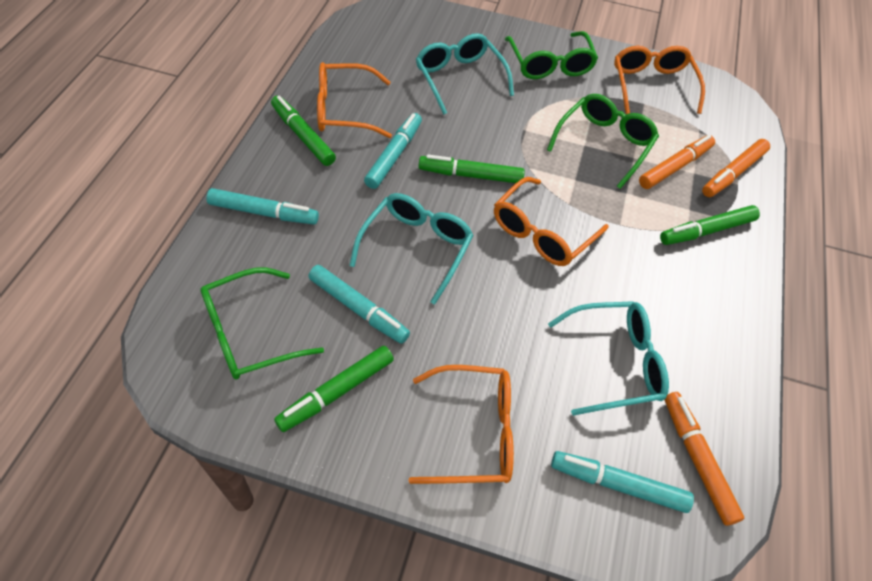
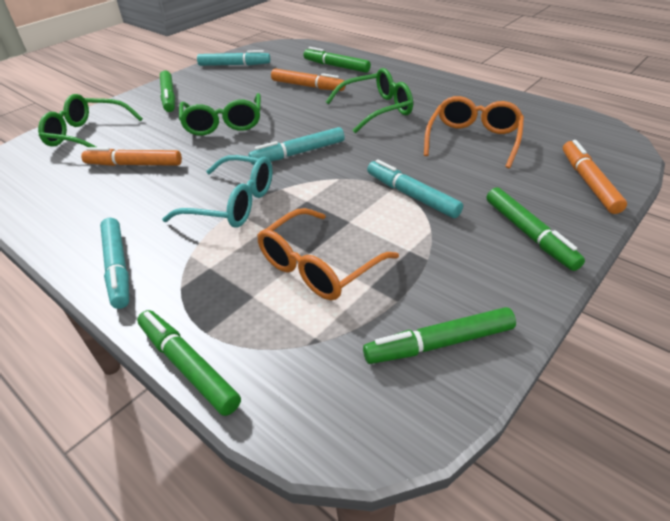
green marker: 4 -> 5
orange glasses: 4 -> 2
turquoise glasses: 3 -> 1

